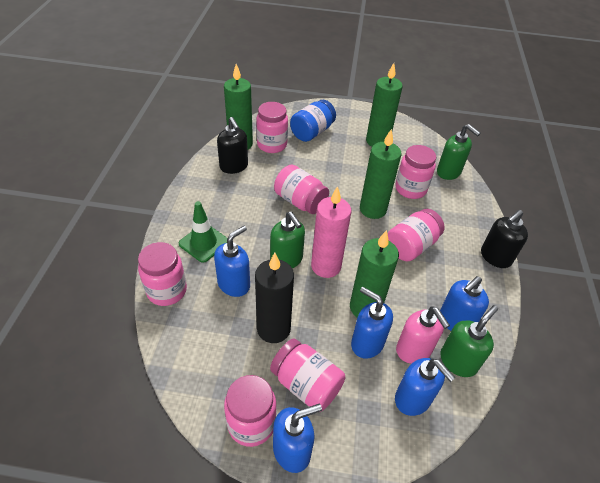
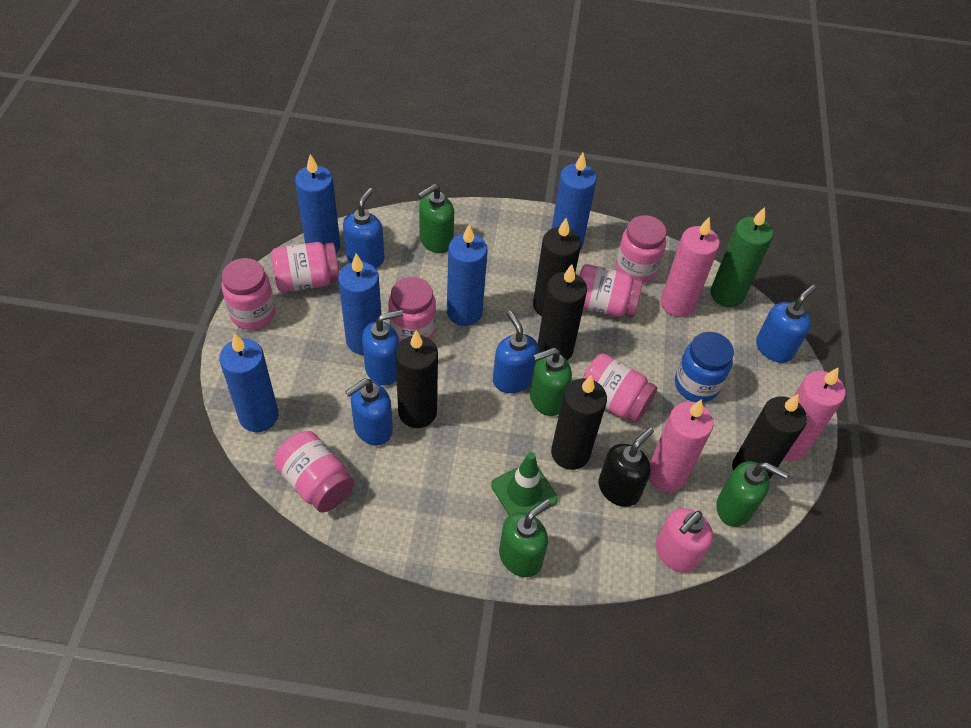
black candle: 1 -> 5
black soap dispenser: 2 -> 1
blue candle: 0 -> 5
green candle: 4 -> 1
green soap dispenser: 3 -> 4
pink candle: 1 -> 3

